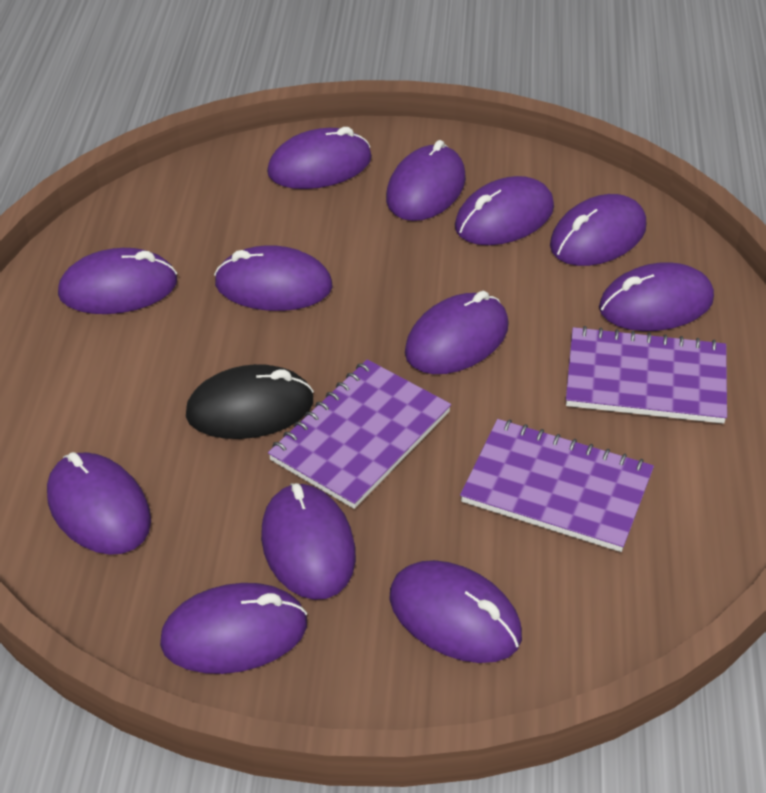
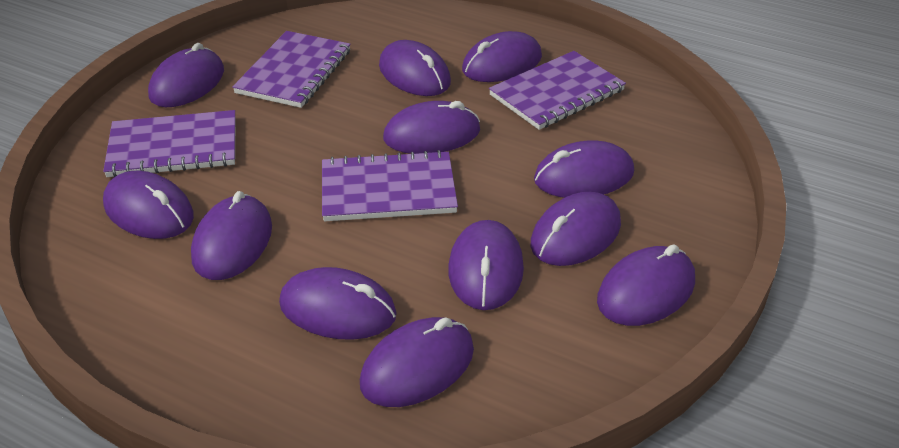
black mouse: 1 -> 0
purple notebook: 3 -> 4

